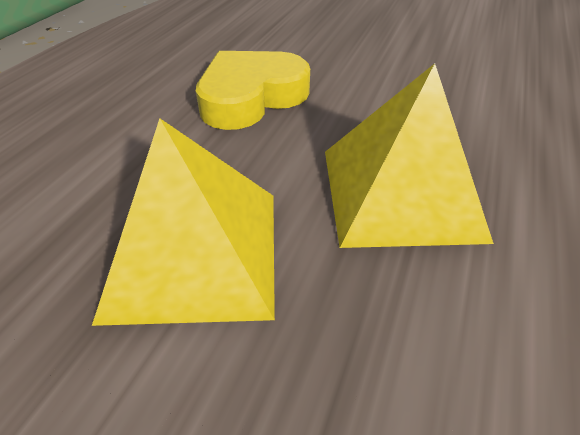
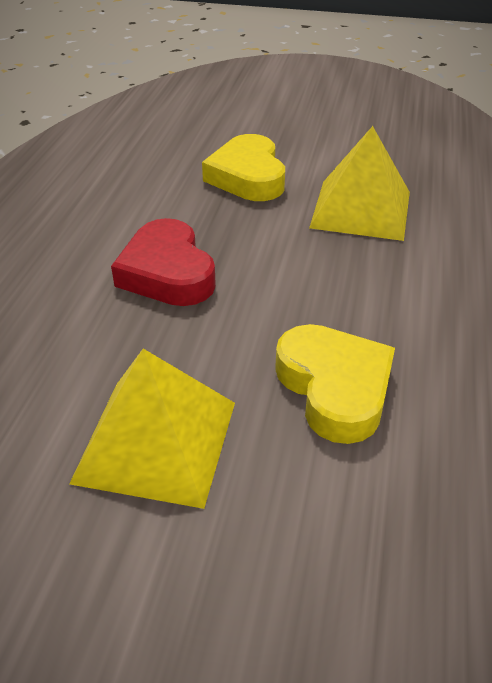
red heart: 0 -> 1
yellow heart: 1 -> 2

